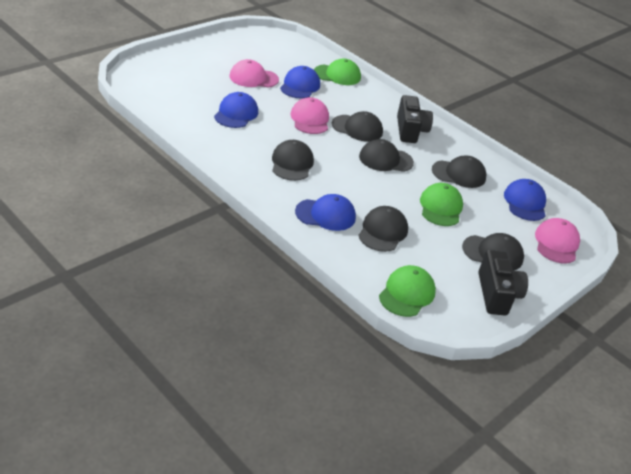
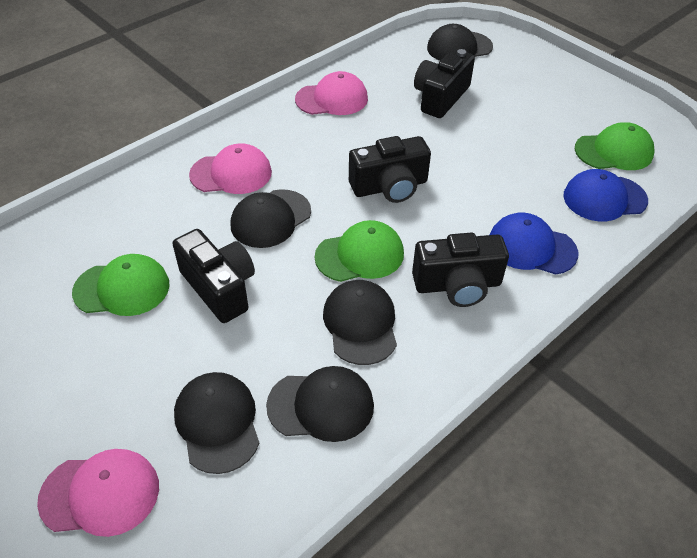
black camera: 2 -> 4
black cap: 6 -> 5
blue cap: 4 -> 2

